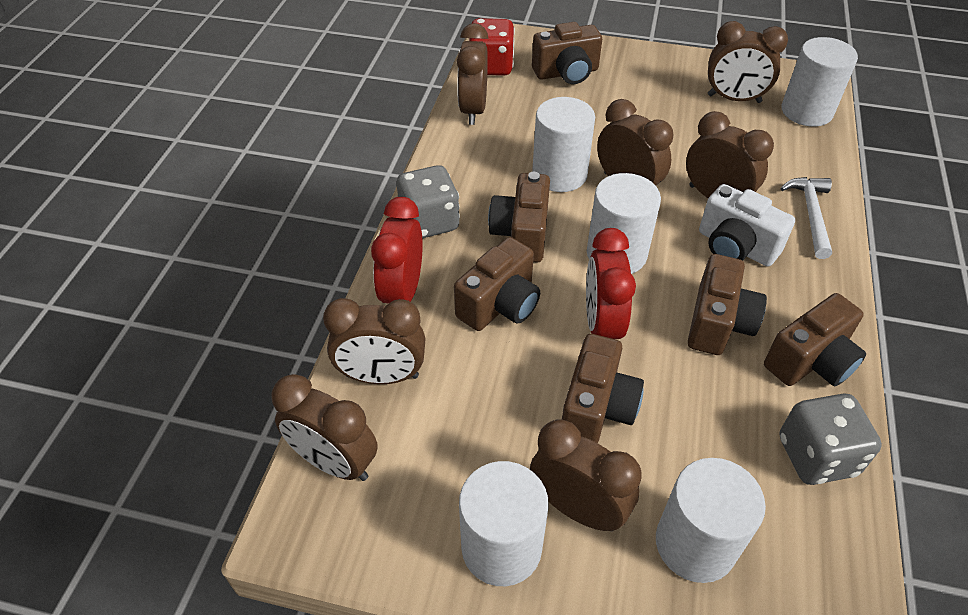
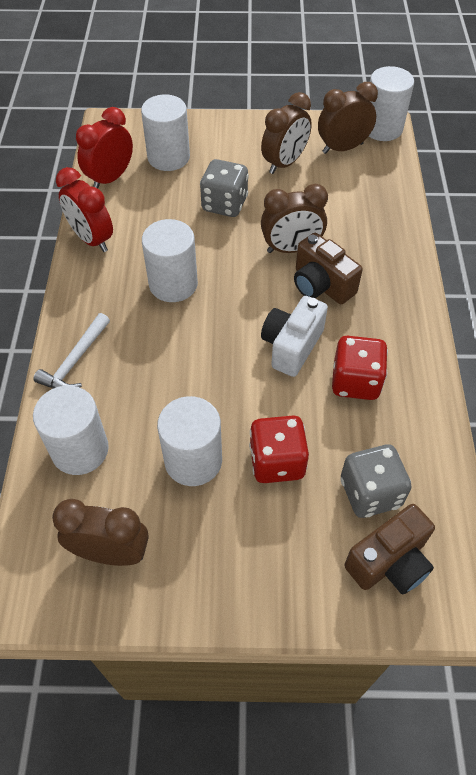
brown camera: 6 -> 2
brown clock: 7 -> 4
red dice: 1 -> 2

